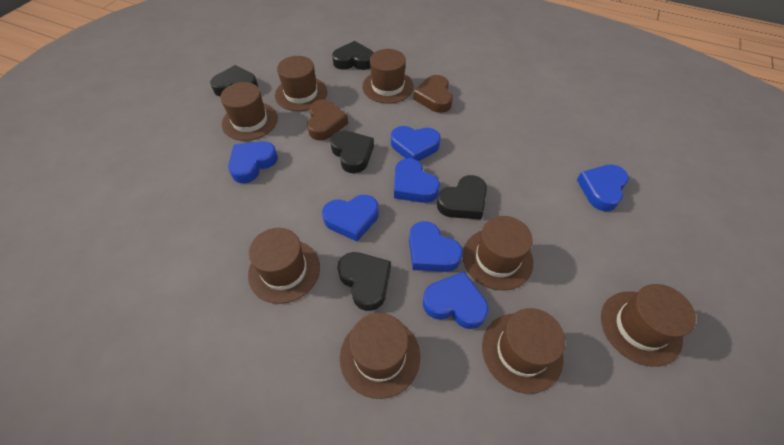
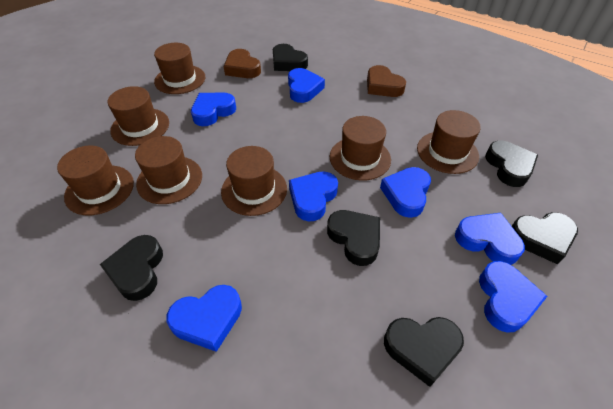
black heart: 5 -> 6
brown hat: 8 -> 7

